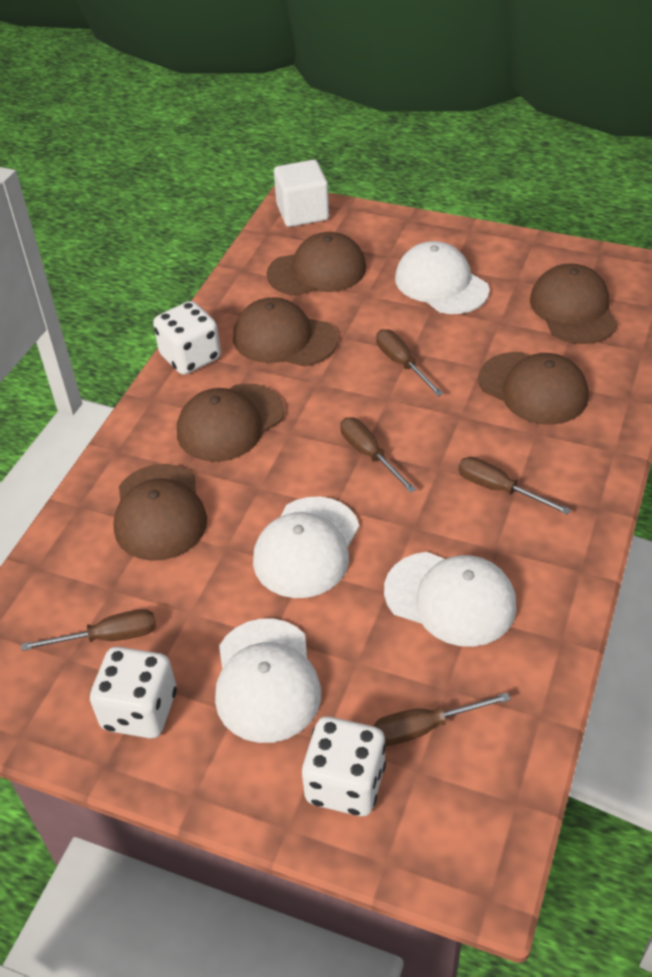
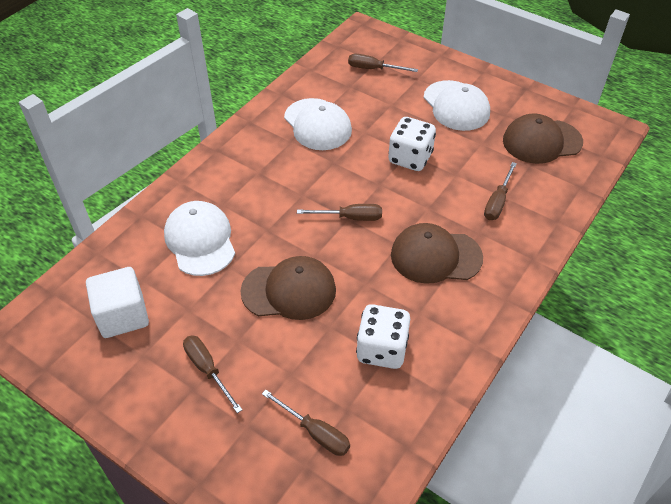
brown cap: 6 -> 3
white cap: 4 -> 3
white dice: 3 -> 2

